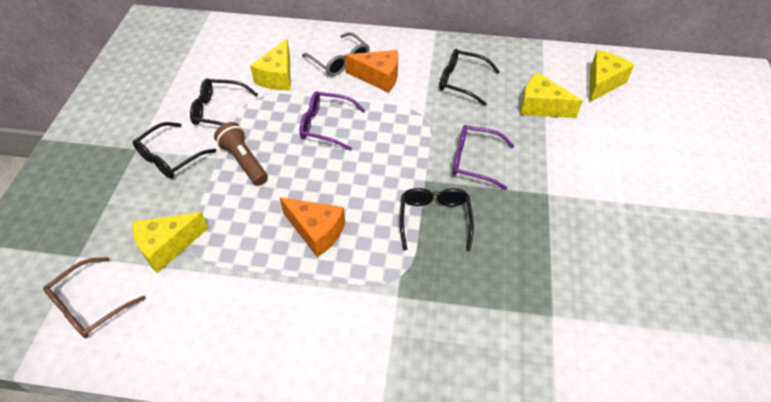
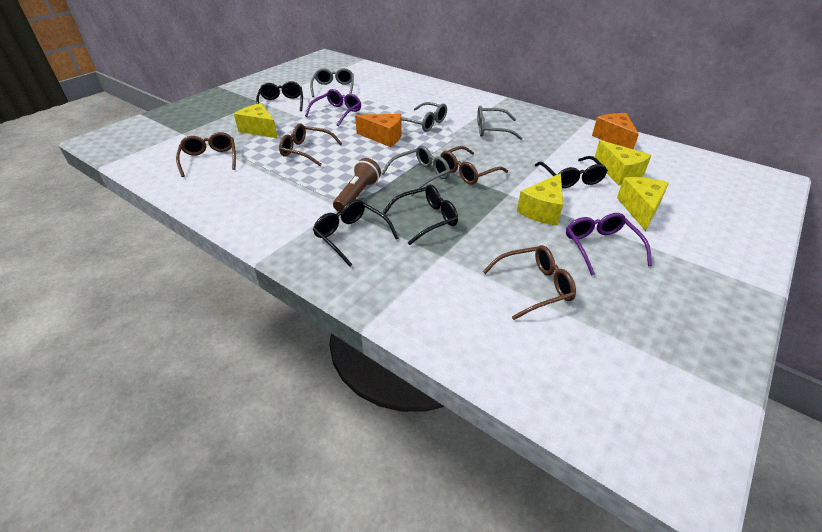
brown glasses: 1 -> 4
grey glasses: 1 -> 4

